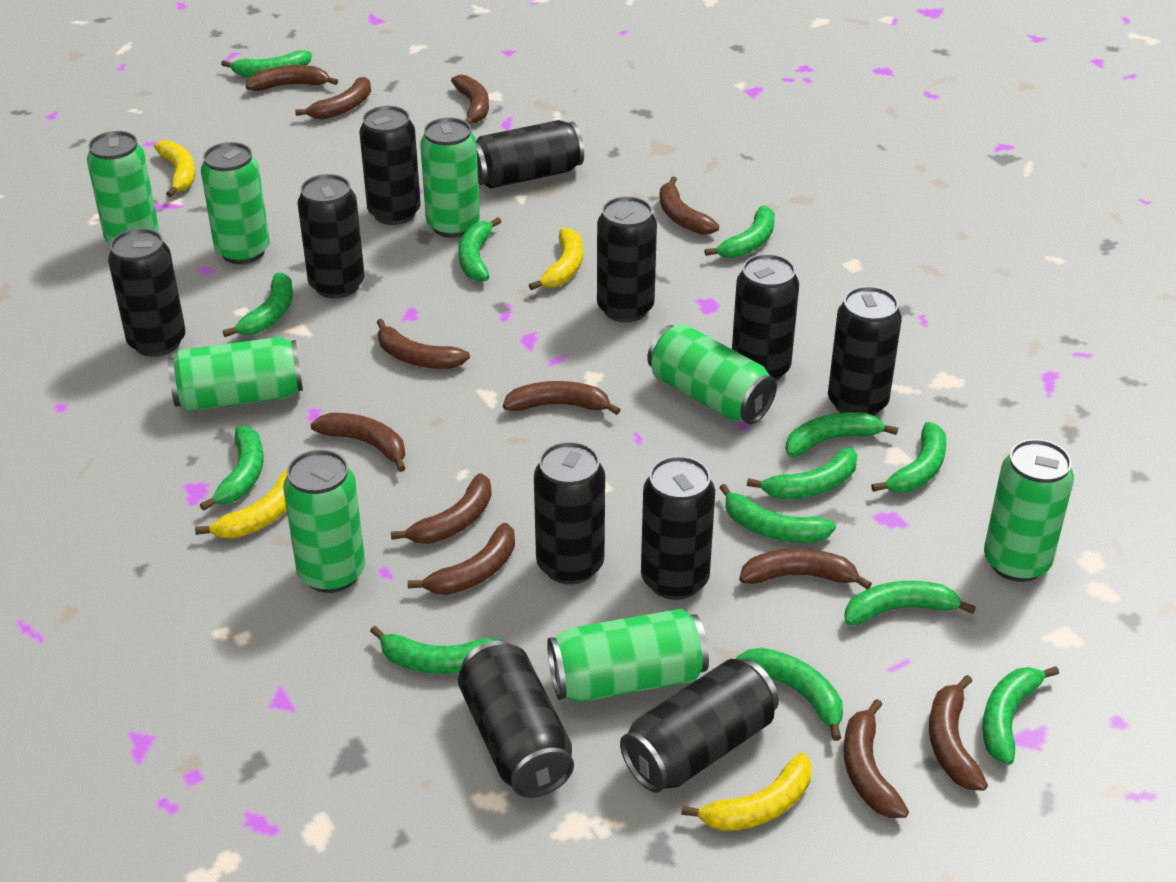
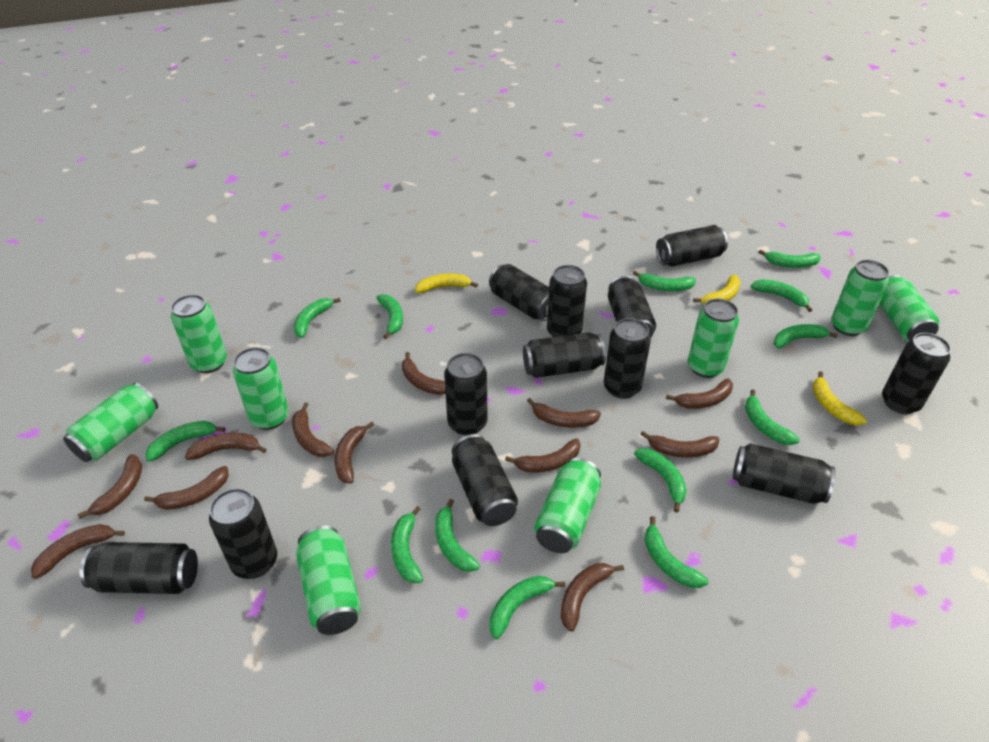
black can: 11 -> 12
yellow banana: 4 -> 3

